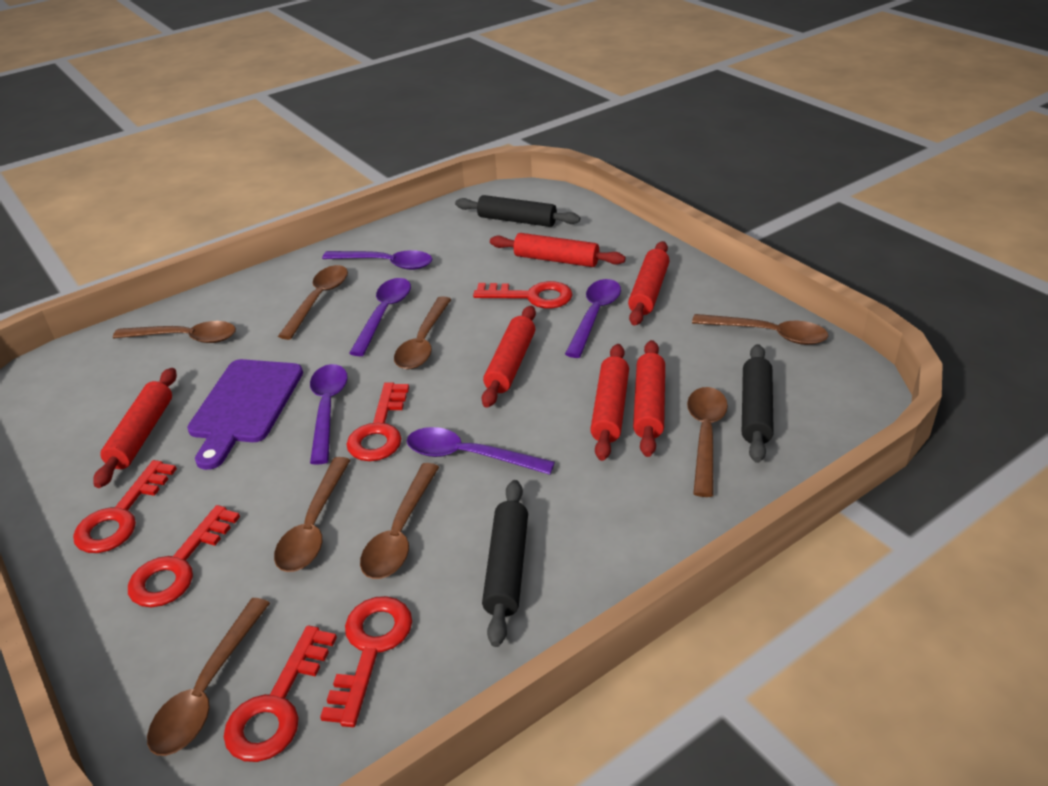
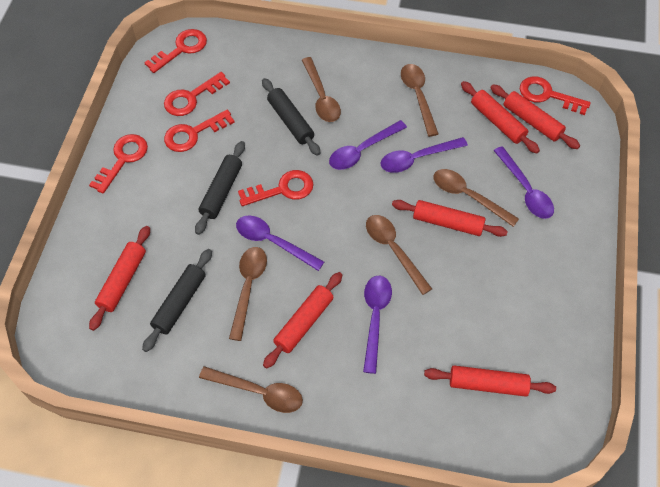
brown spoon: 8 -> 6
purple cutting board: 1 -> 0

